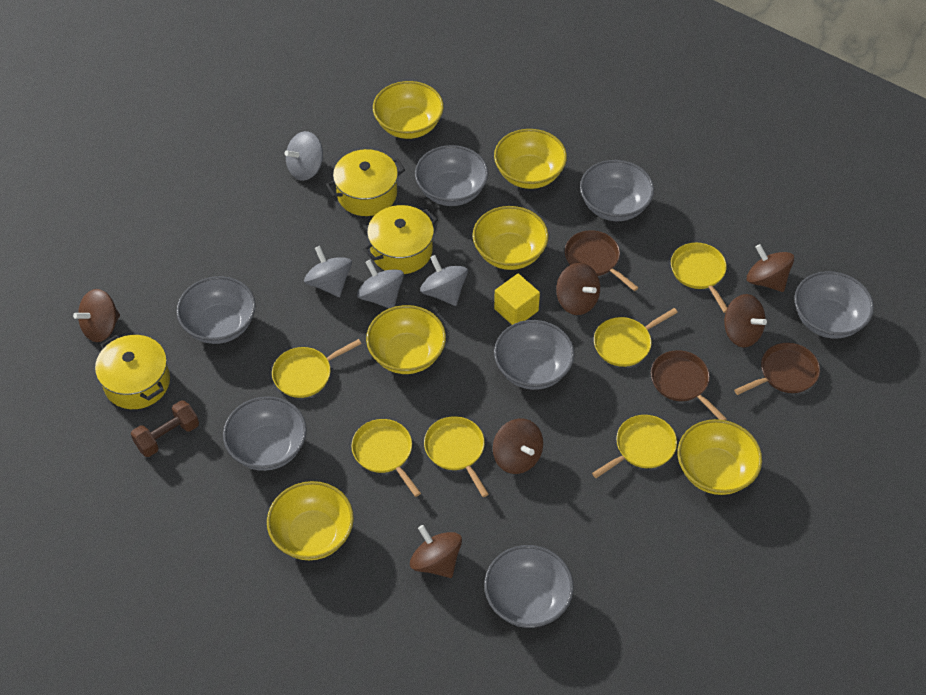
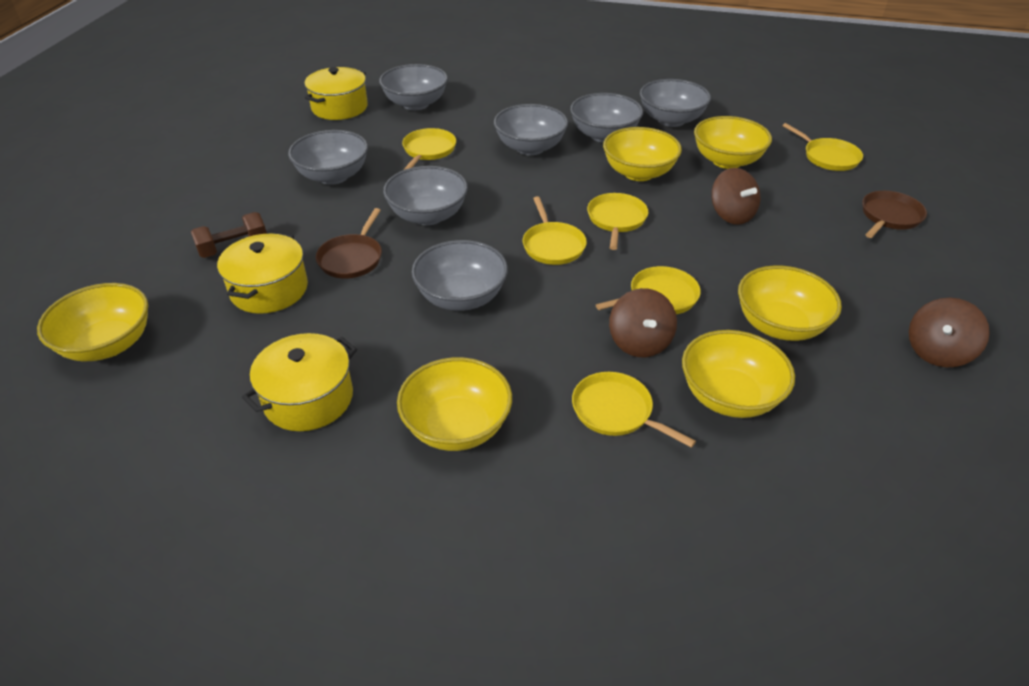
brown pan: 3 -> 2
brown spinning top: 6 -> 3
grey spinning top: 4 -> 0
yellow cube: 1 -> 0

